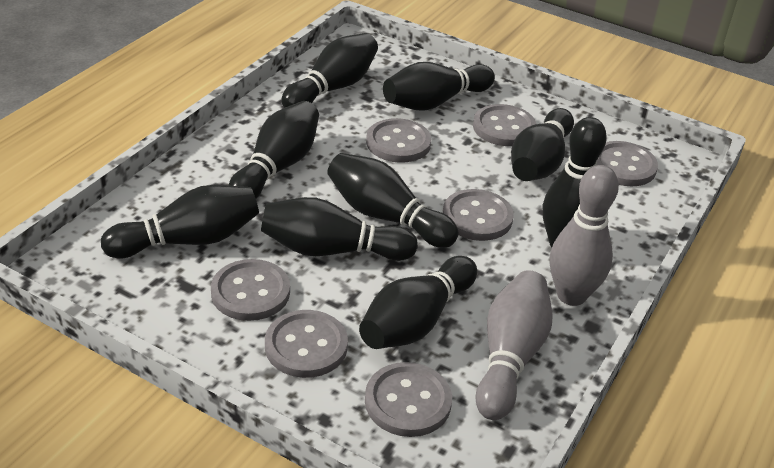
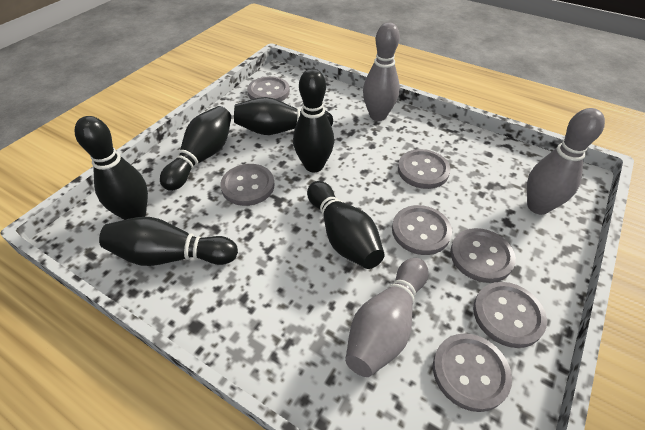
black bowling pin: 9 -> 6
grey bowling pin: 2 -> 3

